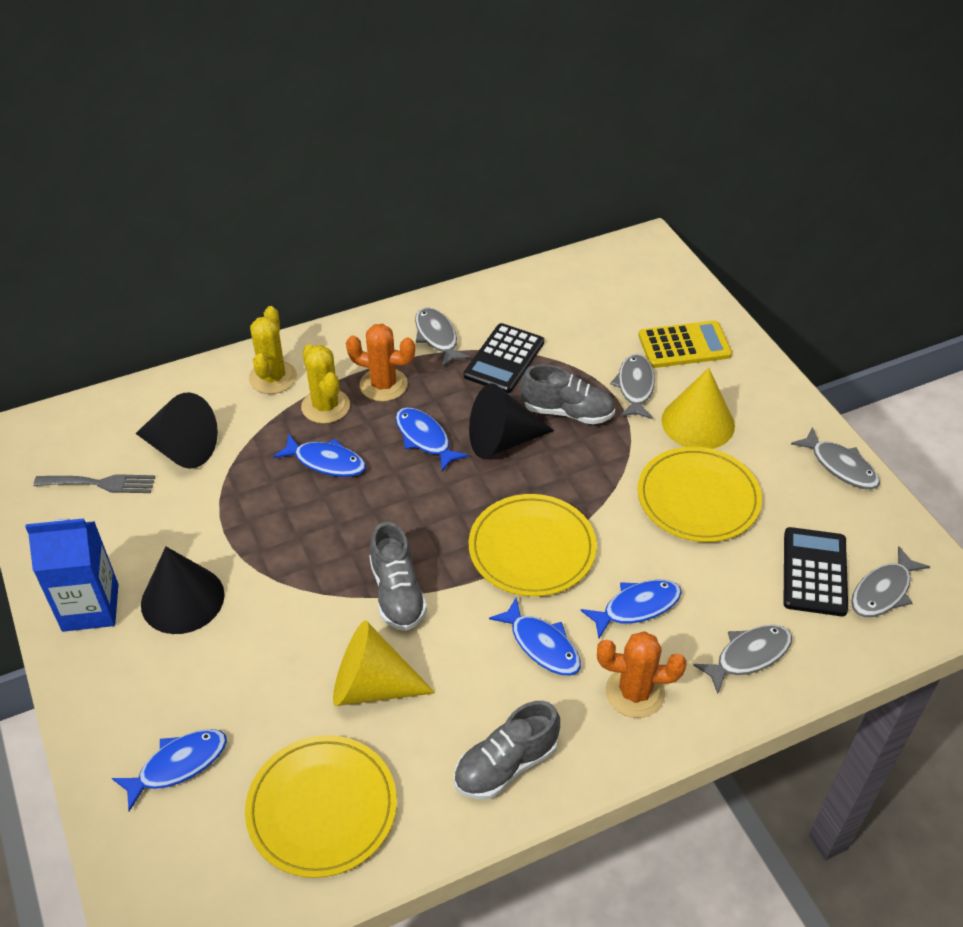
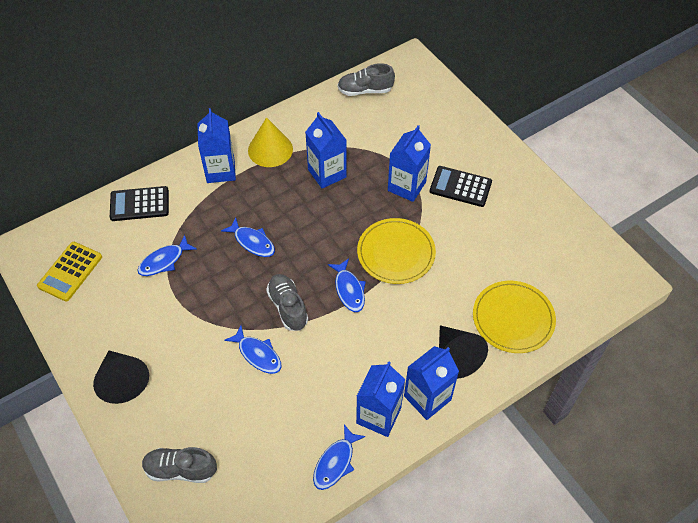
black cone: 3 -> 2
blue carton: 1 -> 5
grey fish: 5 -> 0
grey fork: 1 -> 0
orange cactus: 2 -> 0
yellow cactus: 2 -> 0
yellow cone: 2 -> 1
yellow plate: 3 -> 2

